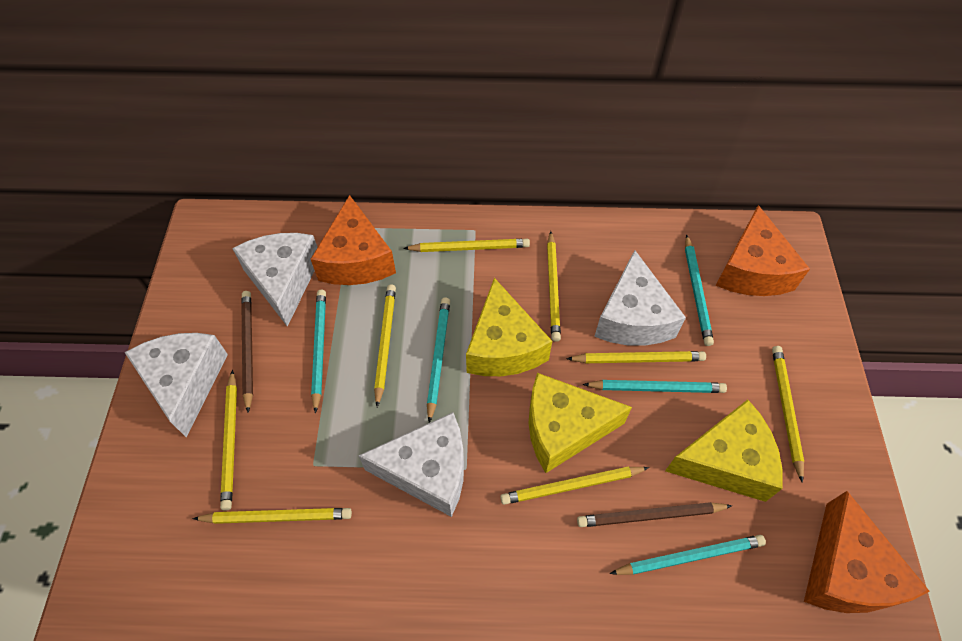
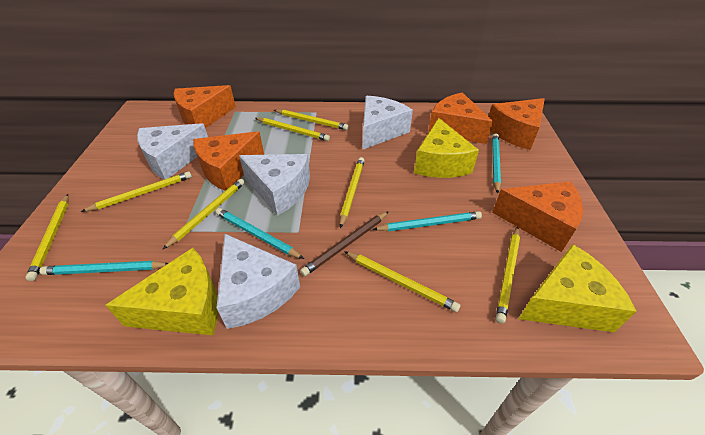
brown pencil: 2 -> 1
orange cheese: 3 -> 5
turquoise pencil: 5 -> 4

